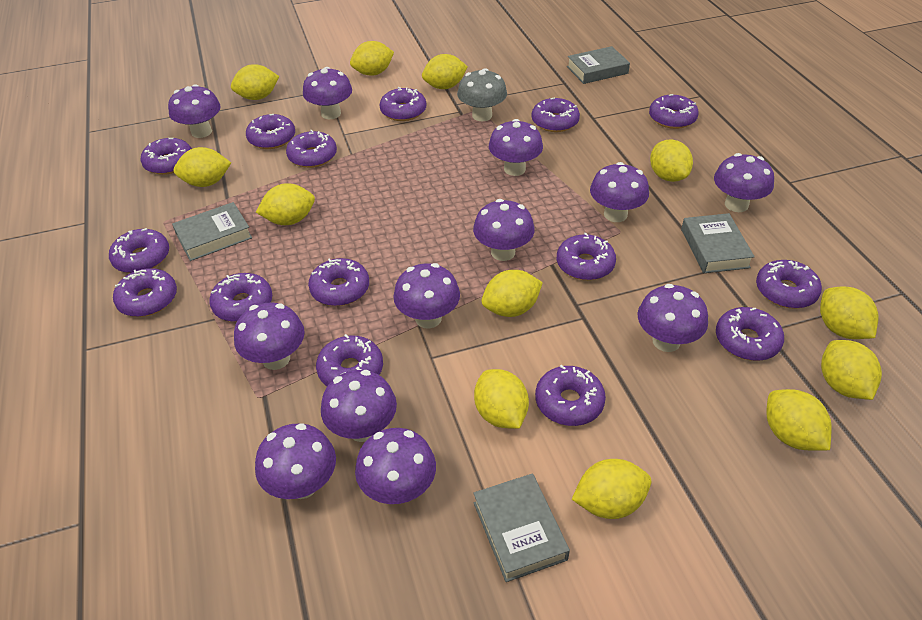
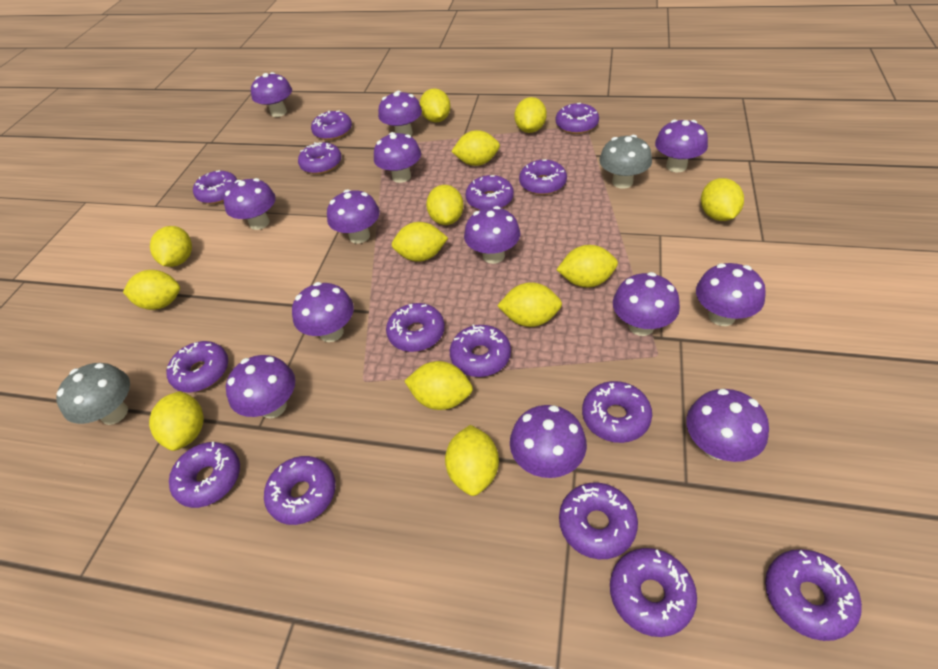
grey book: 4 -> 0
grey mushroom: 1 -> 2
purple mushroom: 12 -> 13
yellow lemon: 12 -> 13

